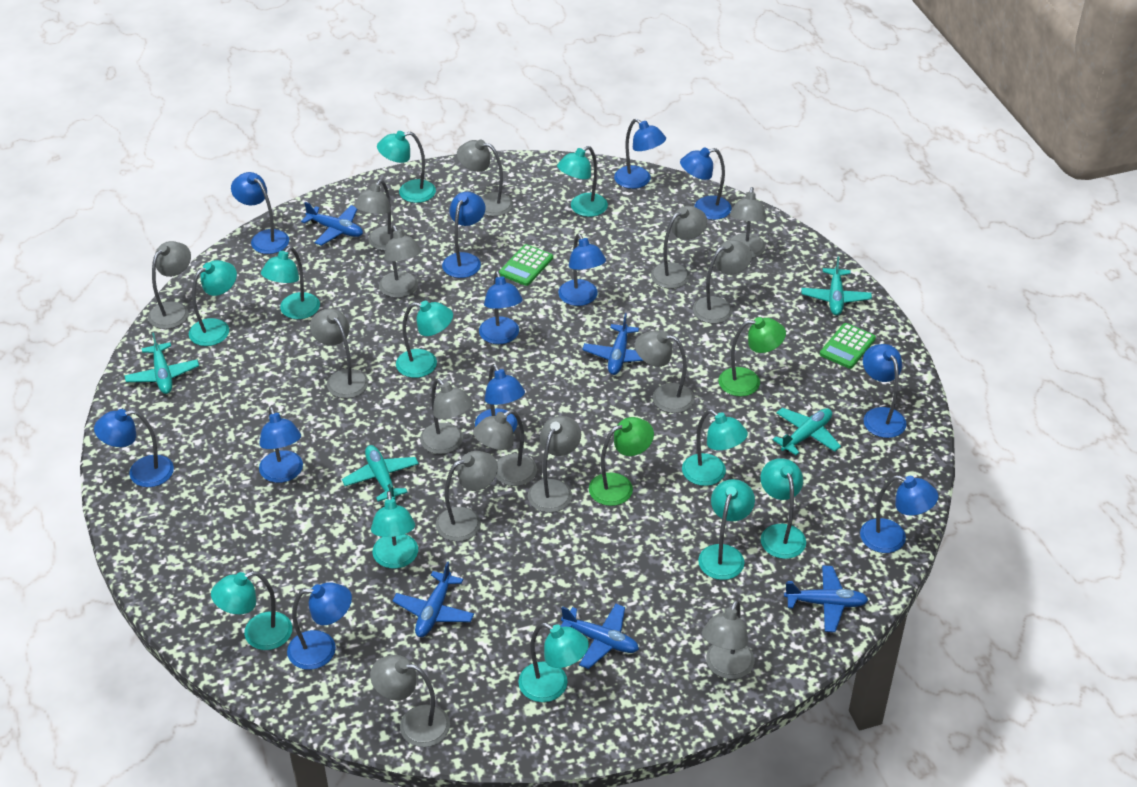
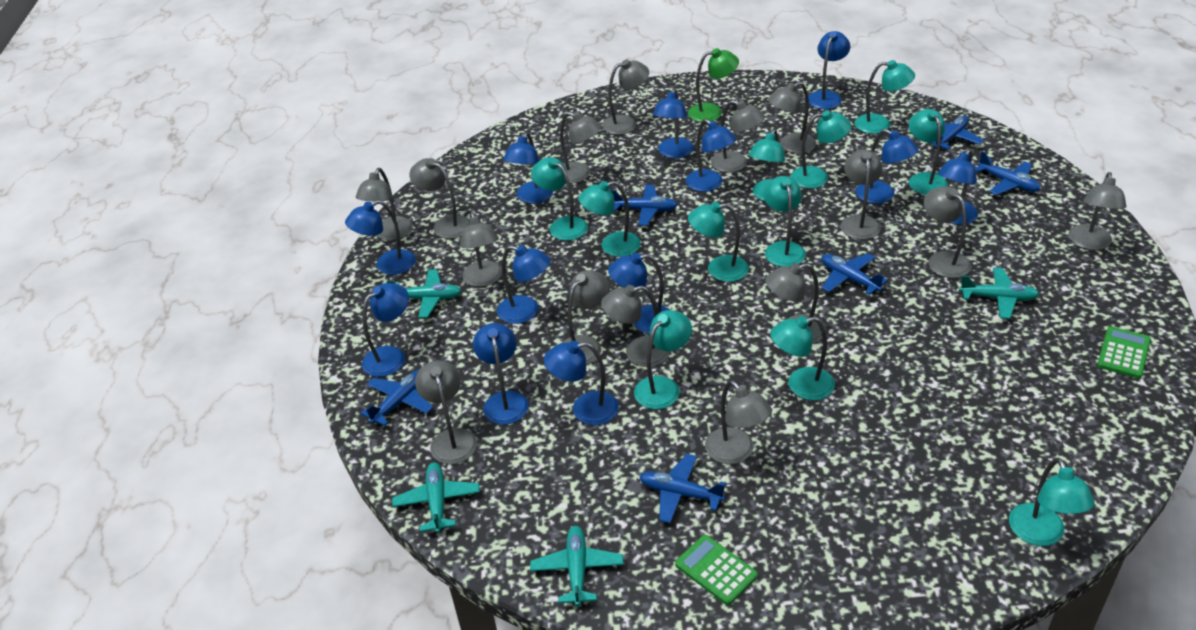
blue plane: 5 -> 6
green lamp: 2 -> 1

